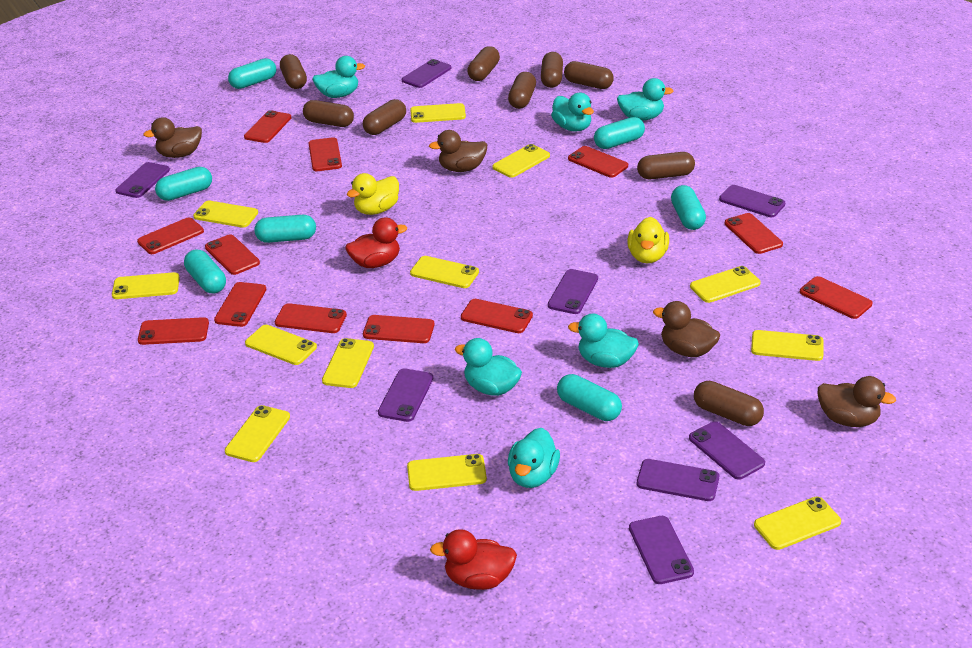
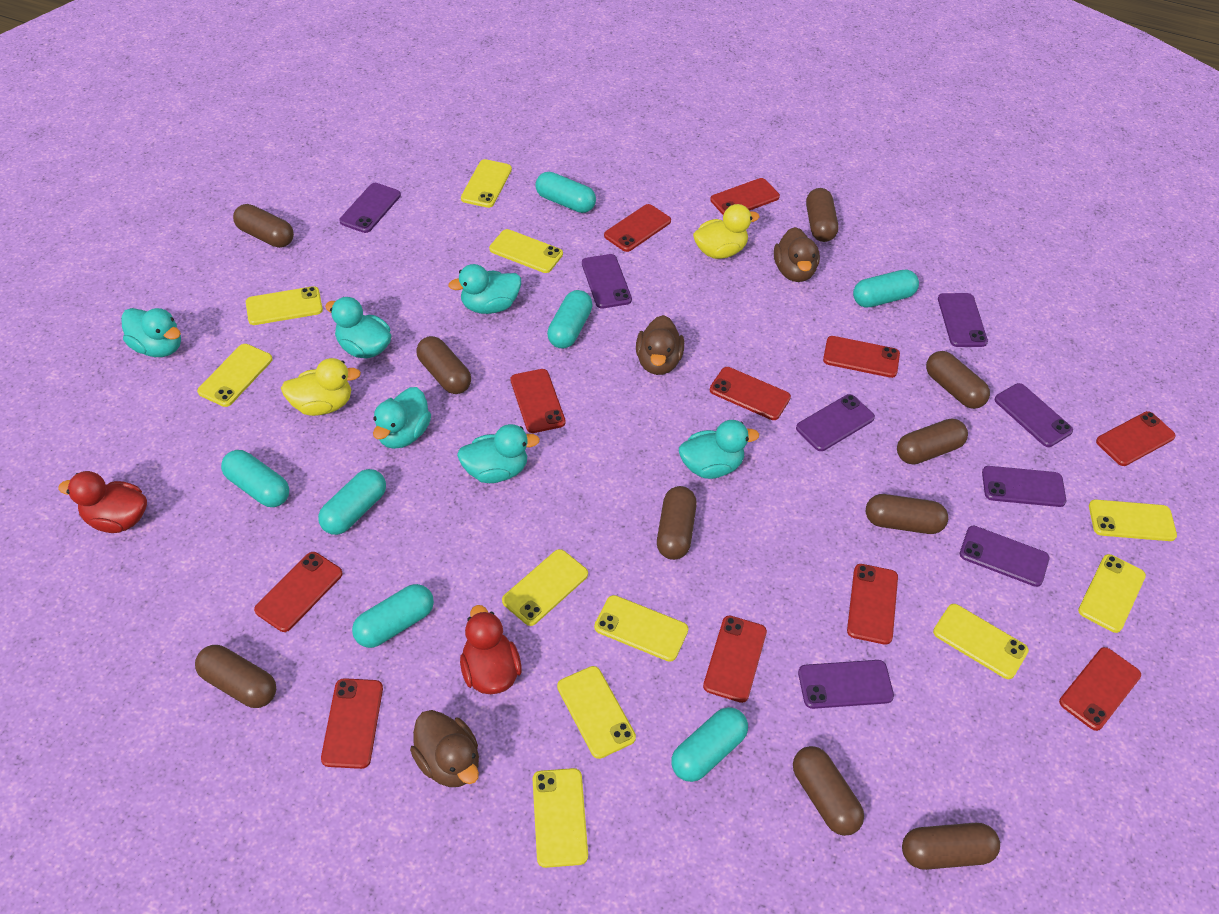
brown capsule: 9 -> 10
brown duck: 4 -> 3
red phone: 12 -> 11
yellow phone: 12 -> 11

